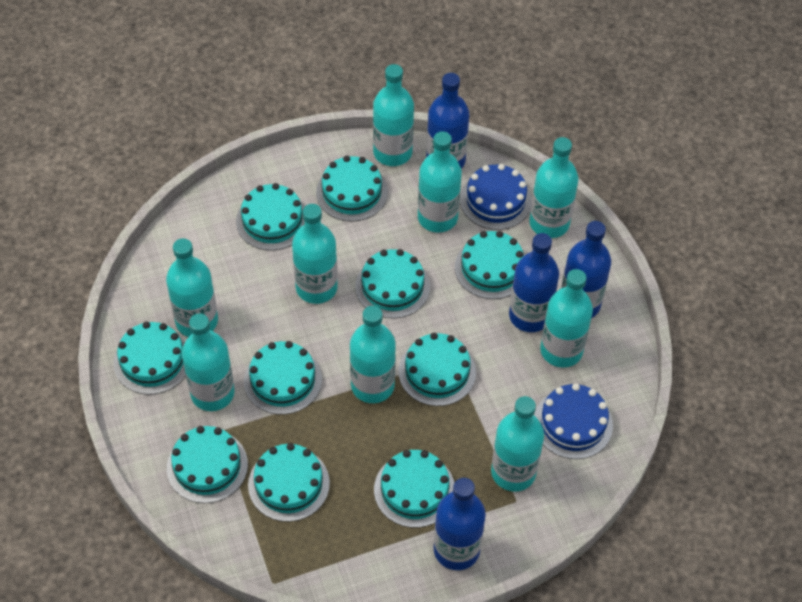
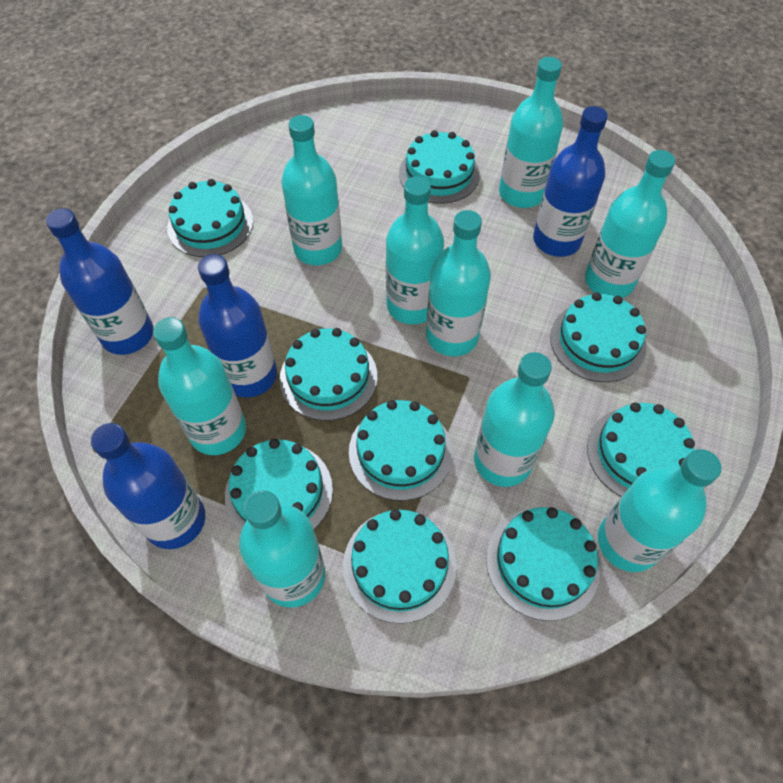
blue cake: 2 -> 0
turquoise cake: 10 -> 9

